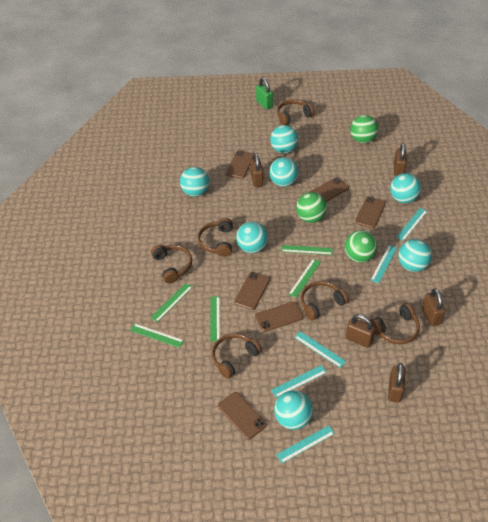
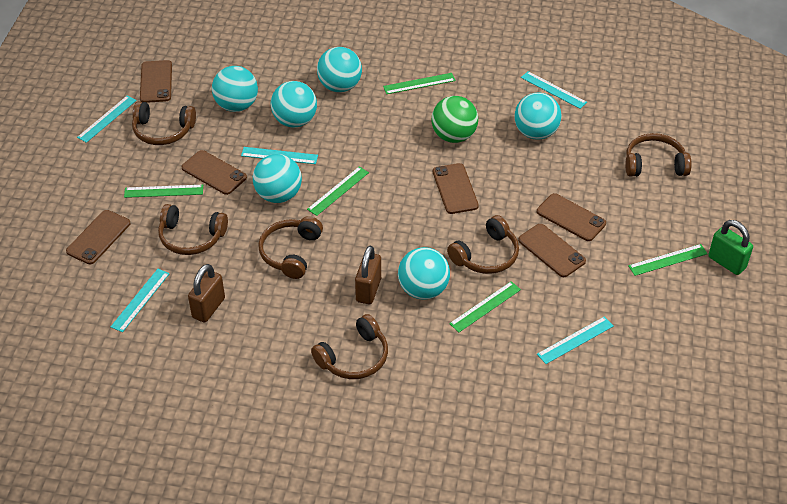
brown padlock: 5 -> 2
green ball: 3 -> 1
turquoise ball: 7 -> 6

